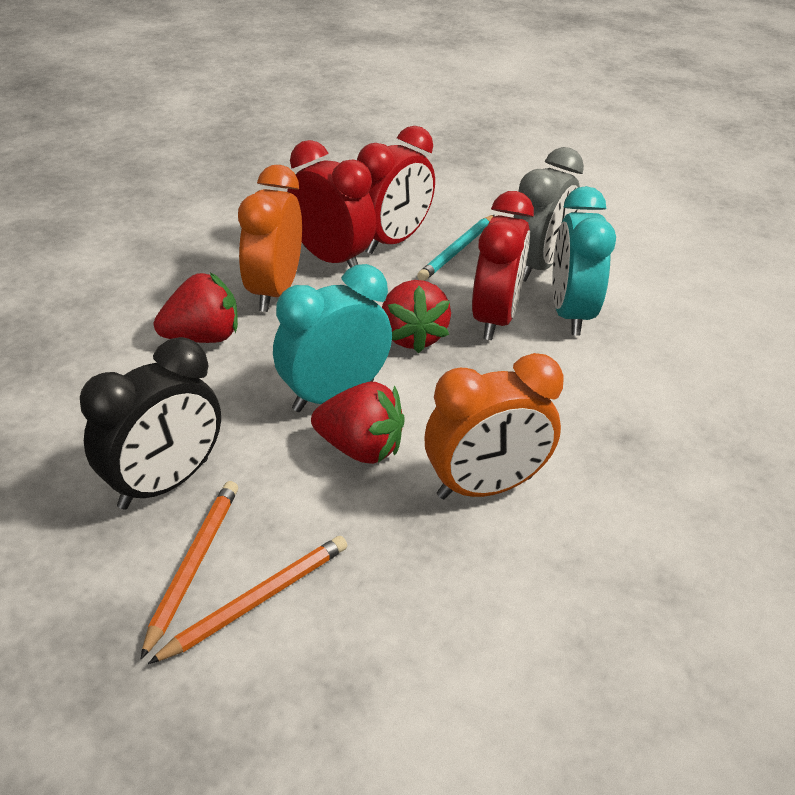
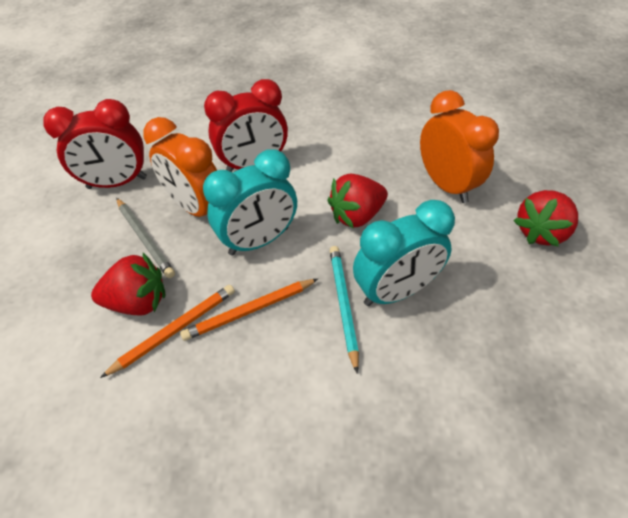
black clock: 1 -> 0
grey clock: 1 -> 0
grey pencil: 0 -> 1
red clock: 3 -> 2

